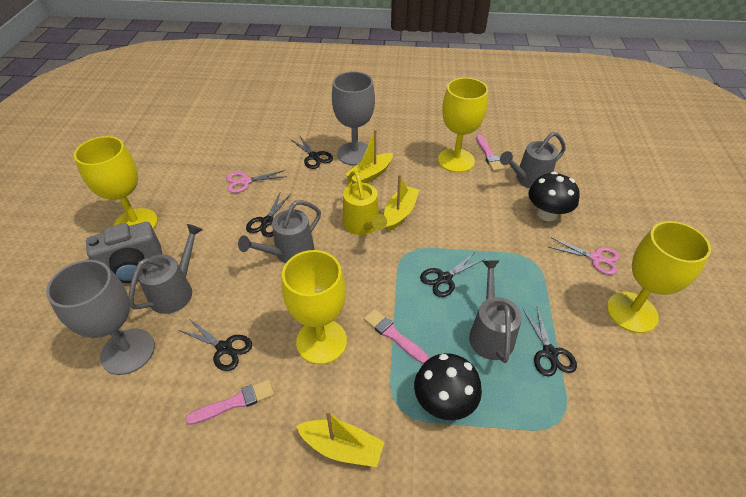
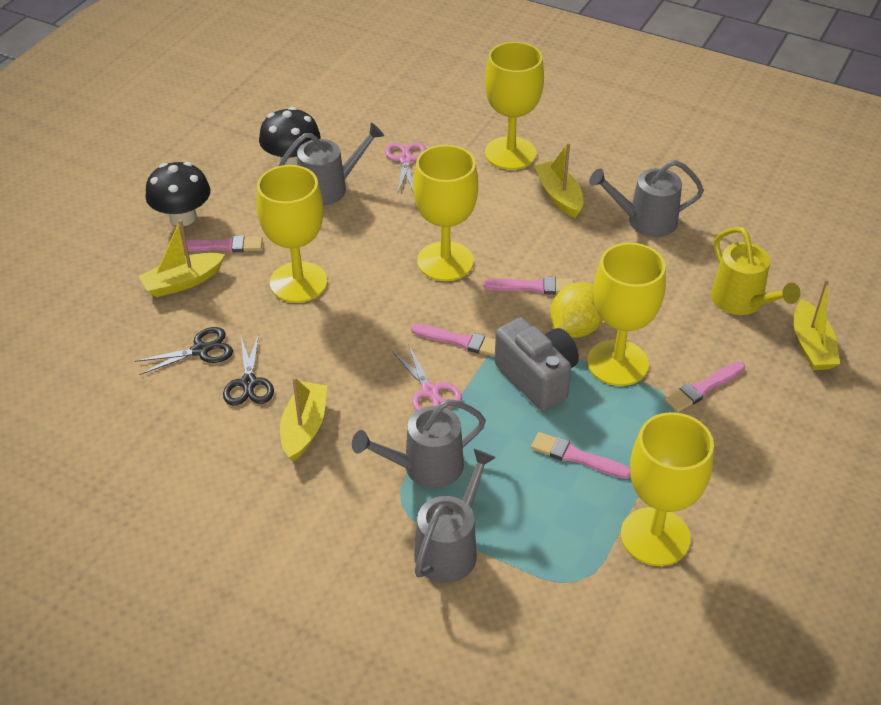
black scissors: 5 -> 2
grey goblet: 2 -> 0
pink brush: 3 -> 5
yellow boat: 3 -> 4
yellow goblet: 4 -> 5
yellow lemon: 0 -> 1

